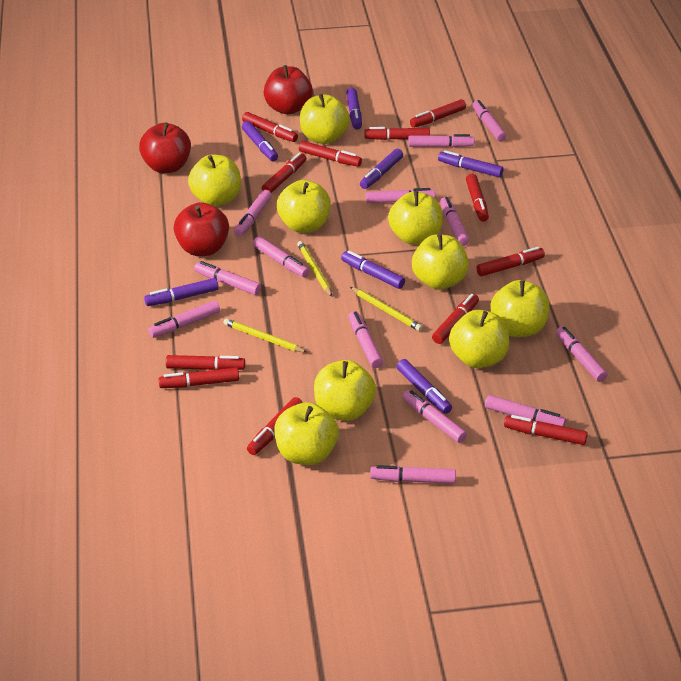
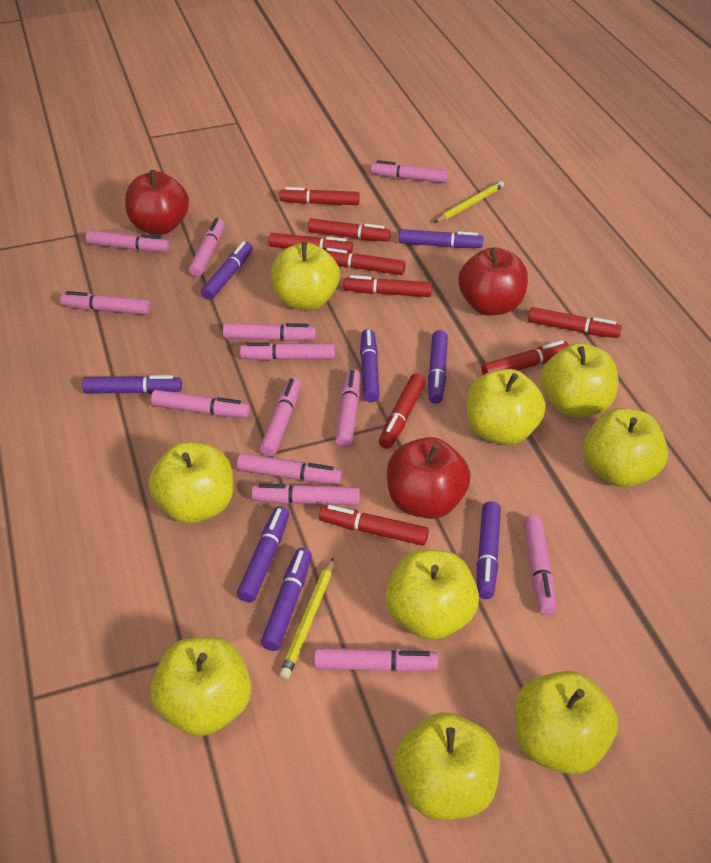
purple marker: 7 -> 8
red marker: 12 -> 9
yellow pencil: 3 -> 2

